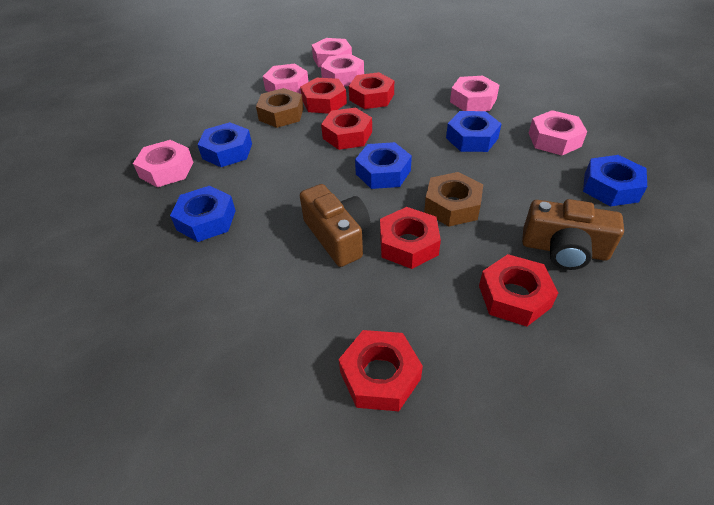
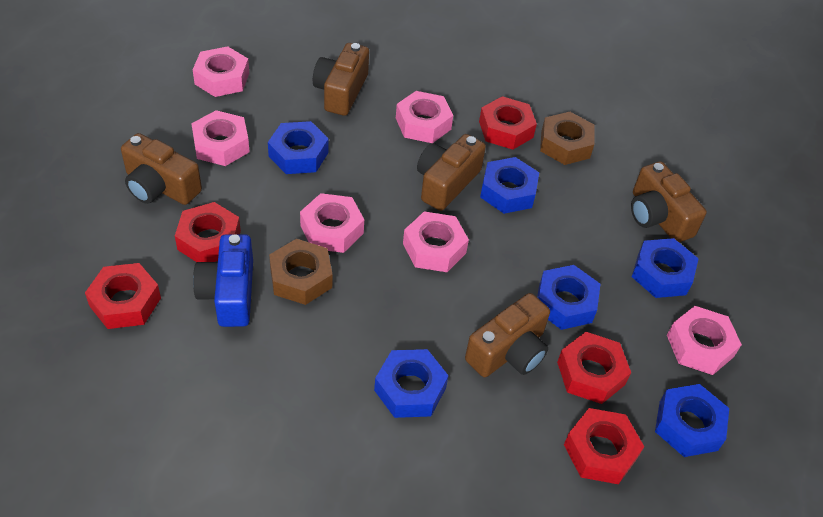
blue camera: 0 -> 1
blue nut: 5 -> 6
brown camera: 2 -> 5
red nut: 6 -> 5

